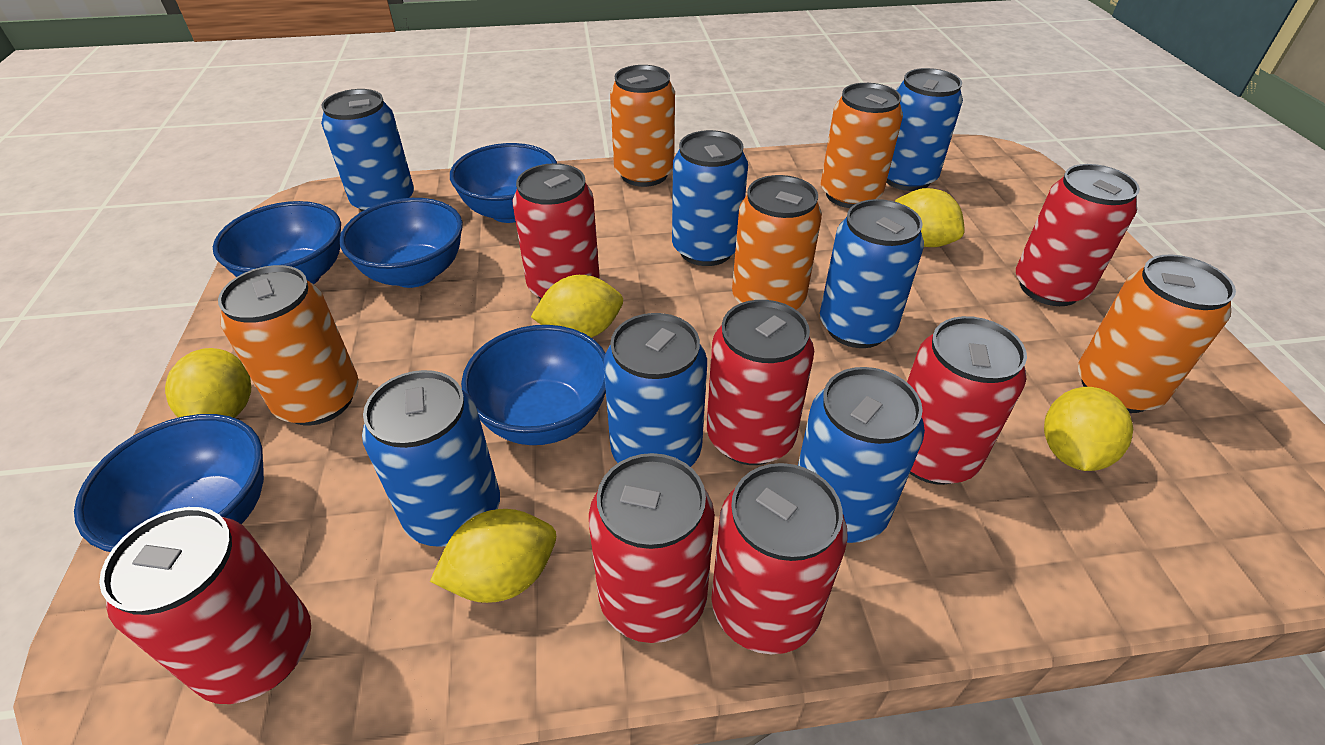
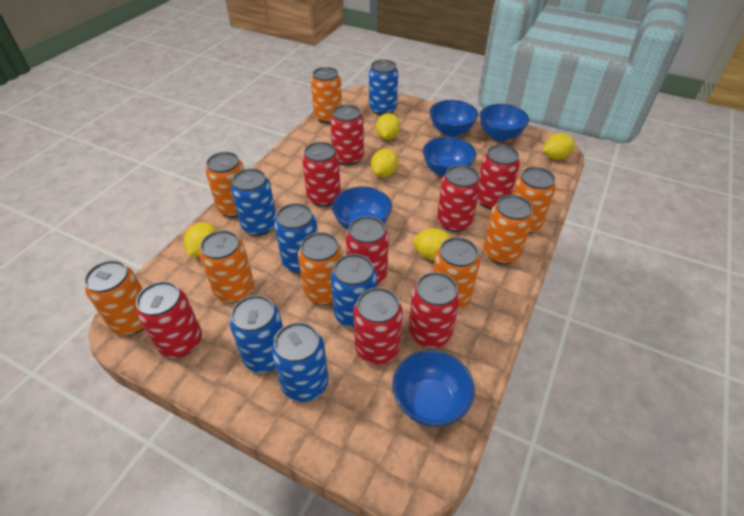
blue can: 7 -> 6
orange can: 5 -> 8
red can: 7 -> 8

